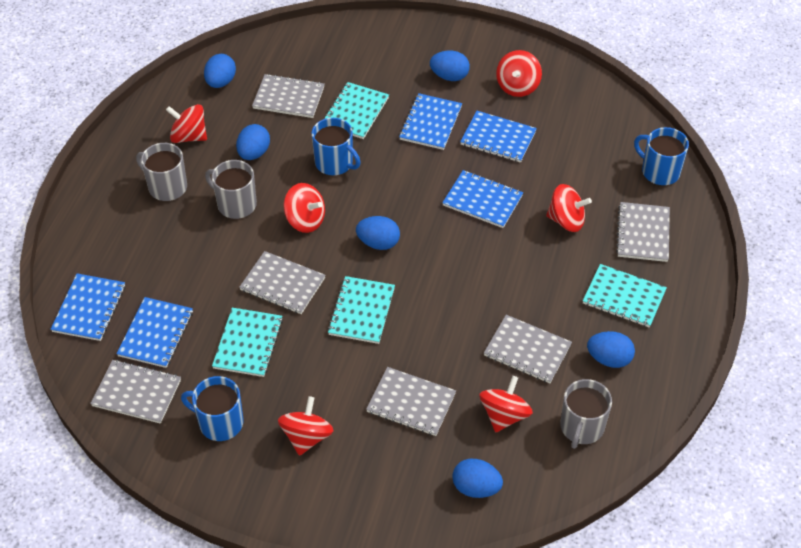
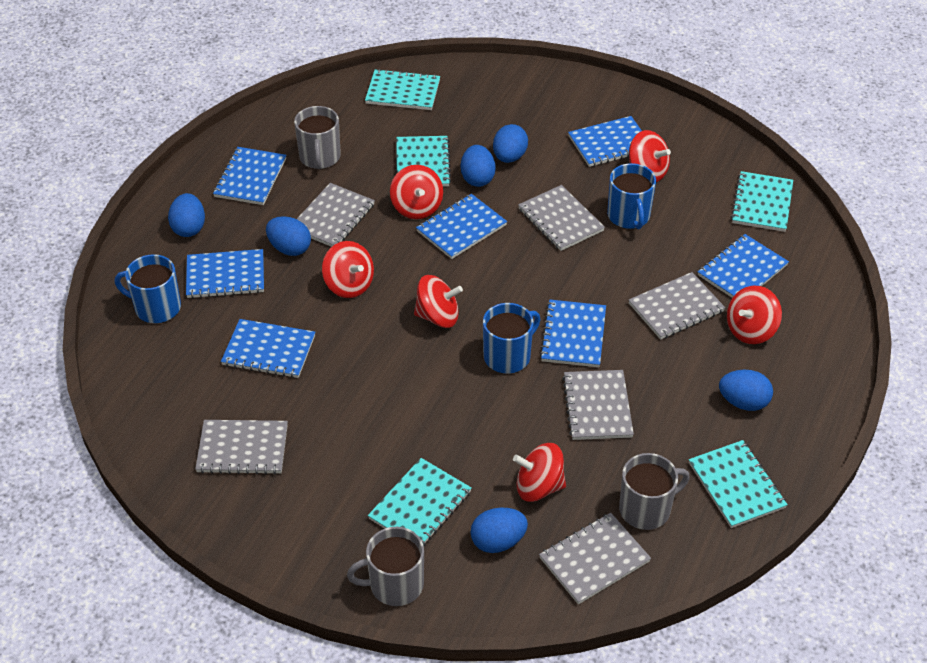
blue notebook: 5 -> 7
turquoise notebook: 4 -> 5

